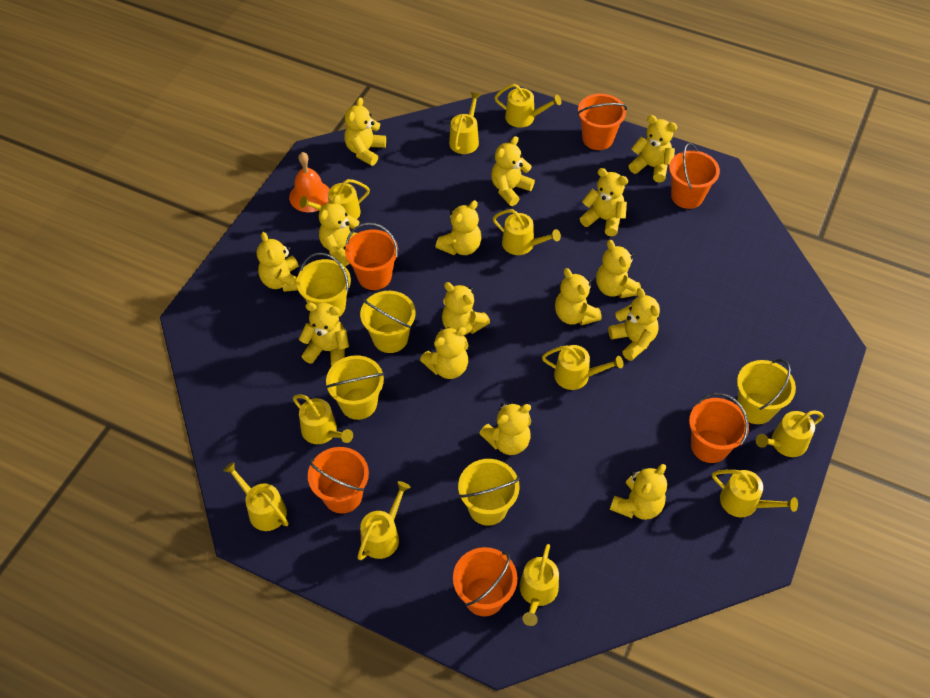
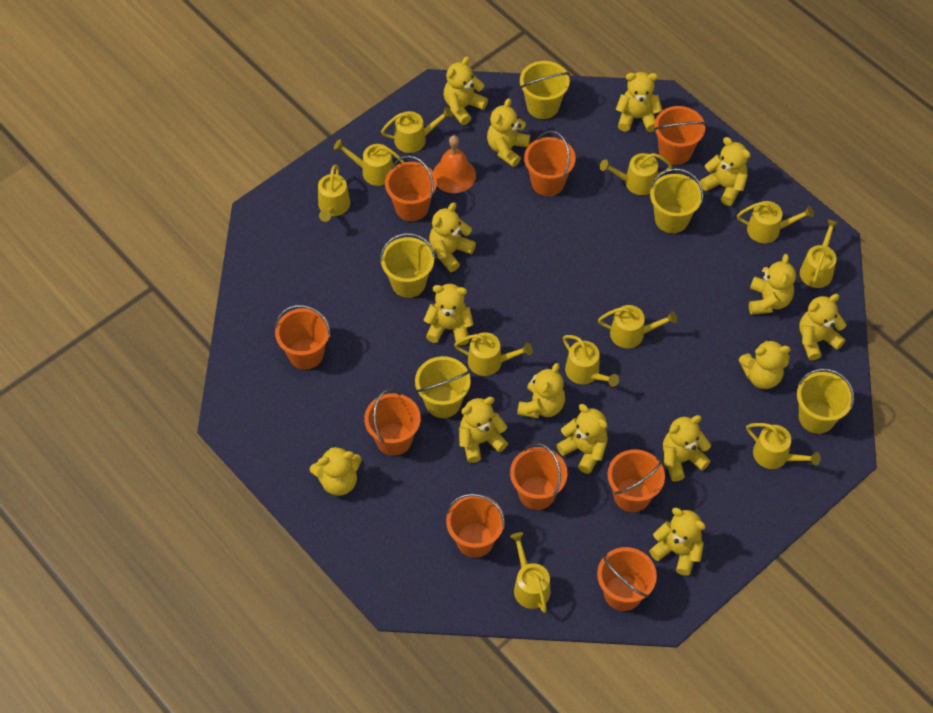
orange bucket: 6 -> 9

